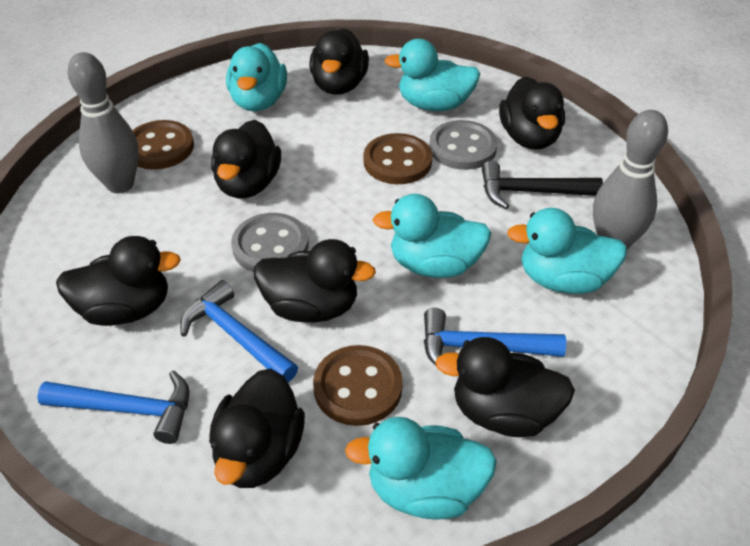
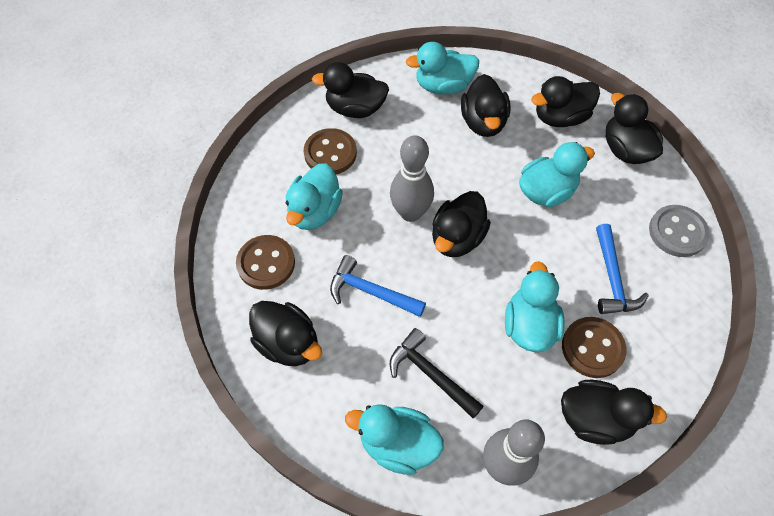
blue hammer: 3 -> 2
grey button: 2 -> 1

